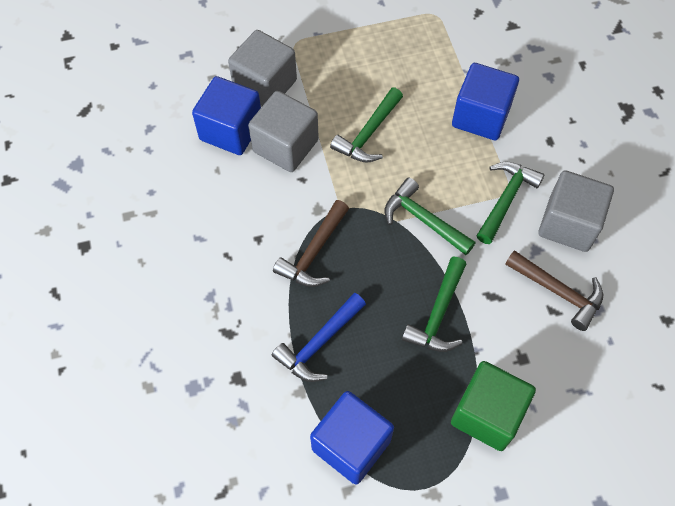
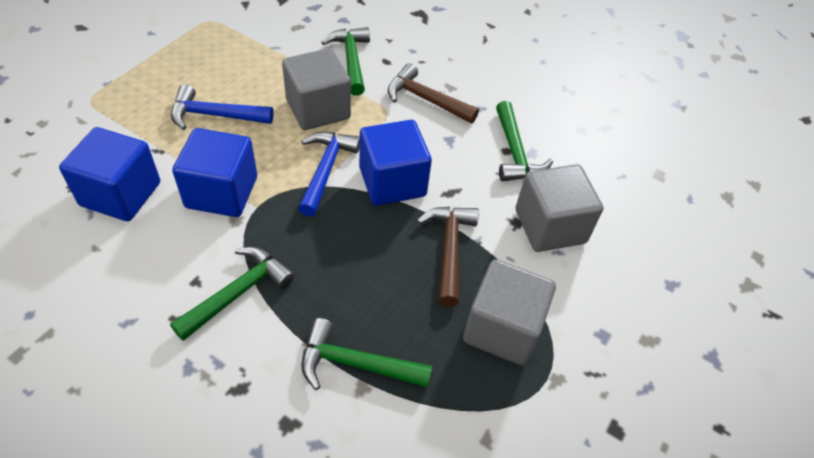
blue hammer: 1 -> 2
green cube: 1 -> 0

